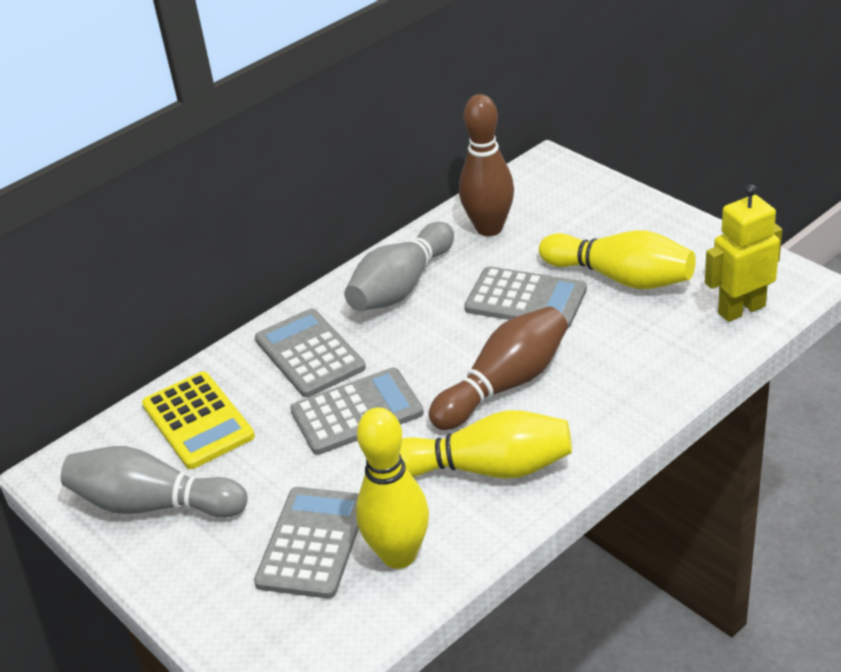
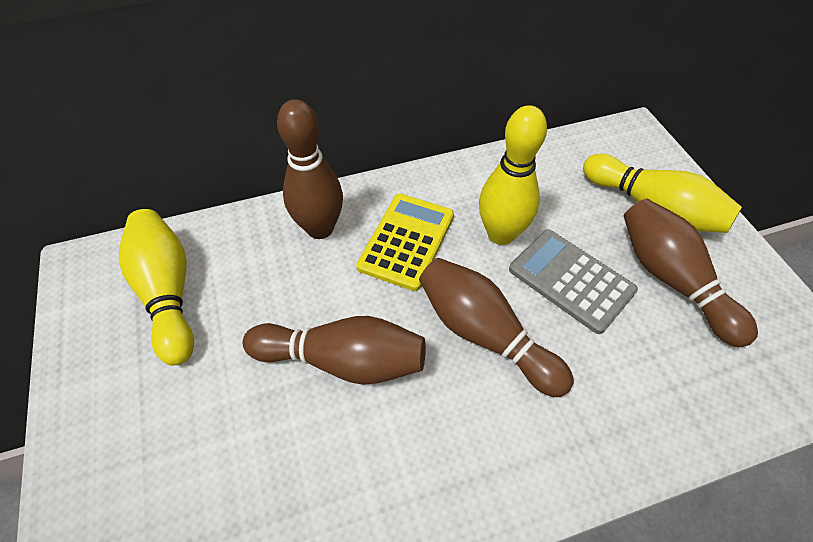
brown bowling pin: 2 -> 4
grey bowling pin: 2 -> 0
grey calculator: 4 -> 1
yellow robot: 1 -> 0

